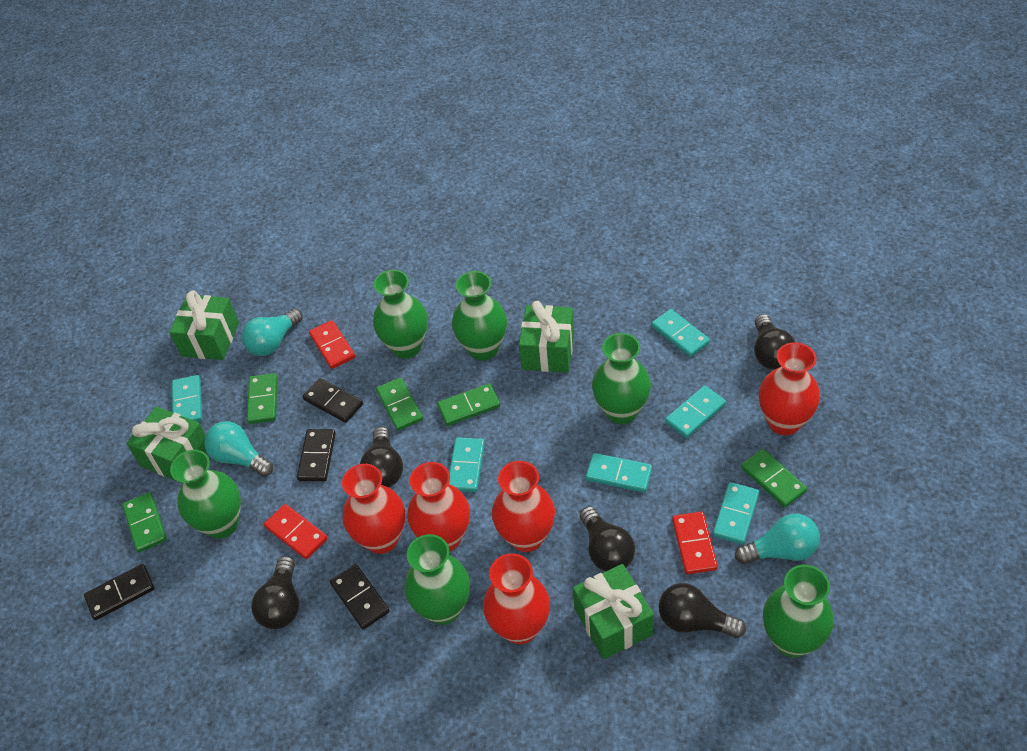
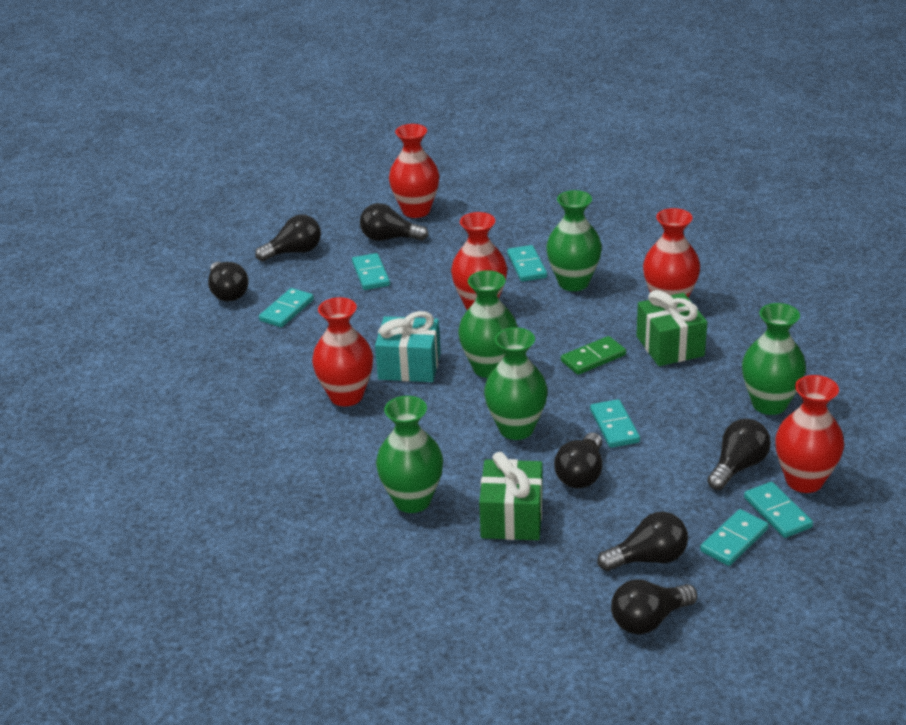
black domino: 4 -> 0
black light bulb: 5 -> 7
green domino: 5 -> 1
green gift: 4 -> 2
green vase: 6 -> 5
red domino: 3 -> 0
turquoise gift: 0 -> 1
turquoise light bulb: 3 -> 0

